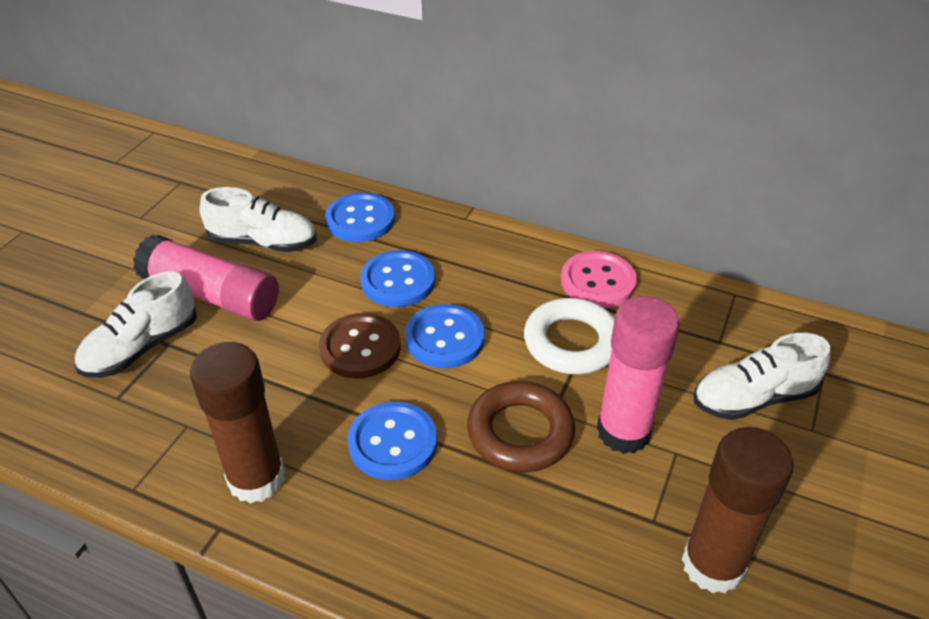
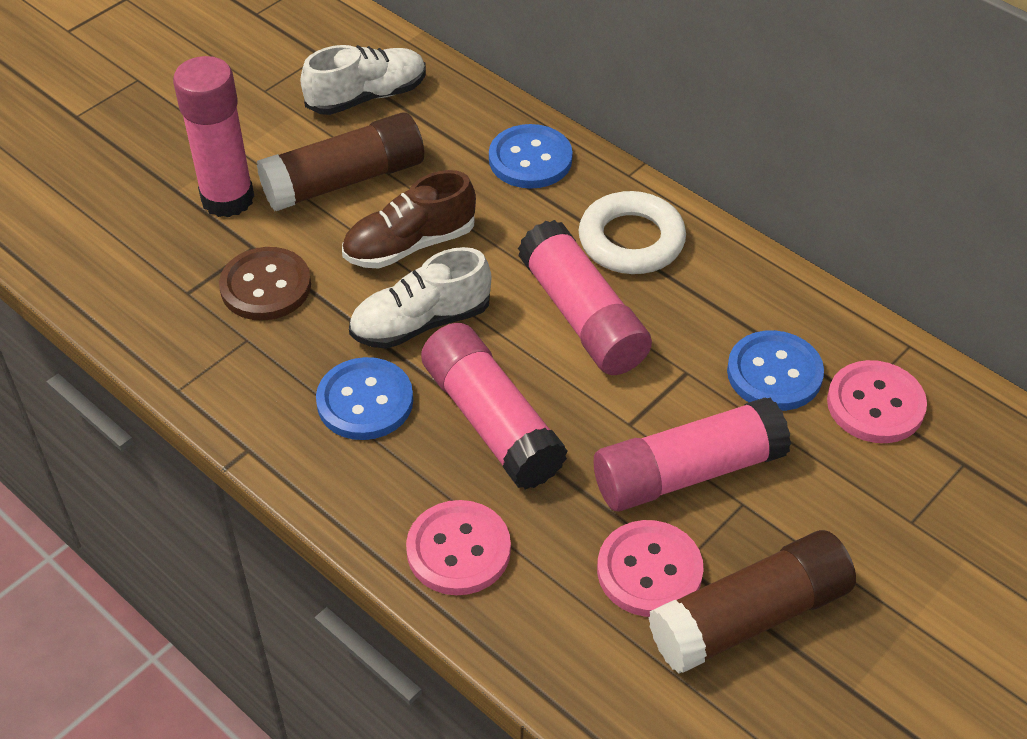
blue button: 4 -> 3
brown ring: 1 -> 0
brown shoe: 0 -> 1
pink button: 1 -> 3
pink glue stick: 2 -> 4
white shoe: 3 -> 2

